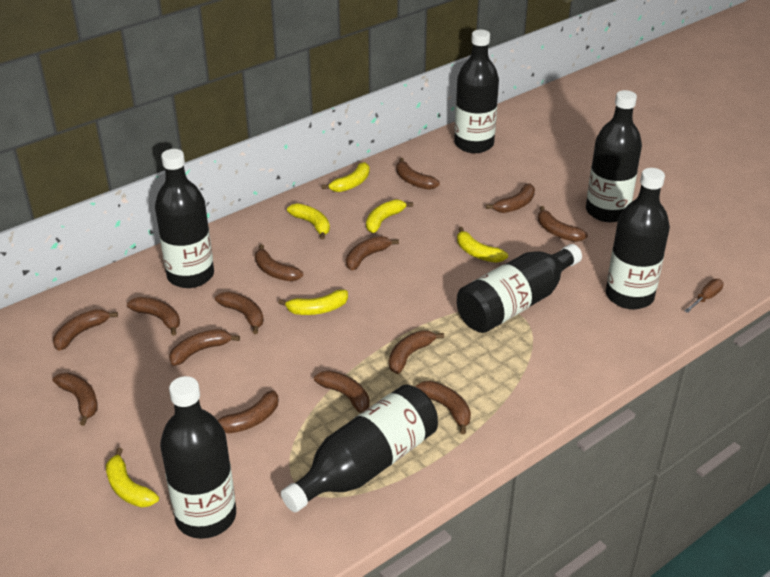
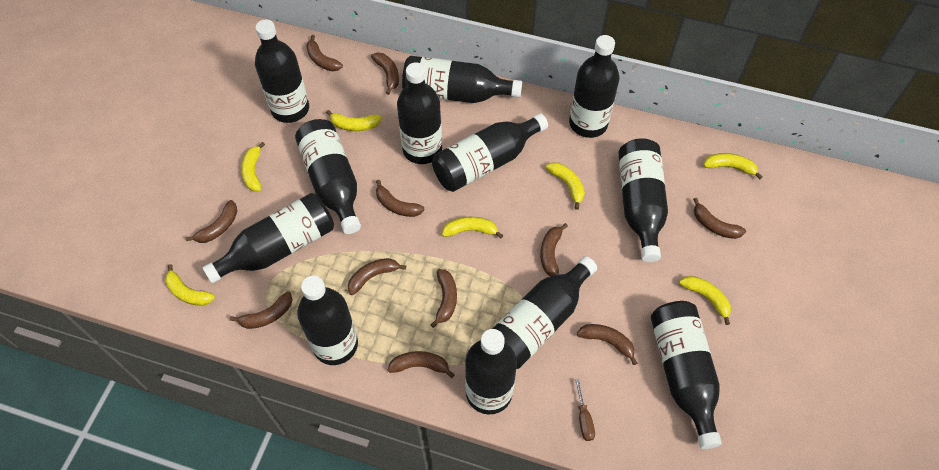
black bottle: 7 -> 12
brown banana: 14 -> 11
yellow banana: 6 -> 7

